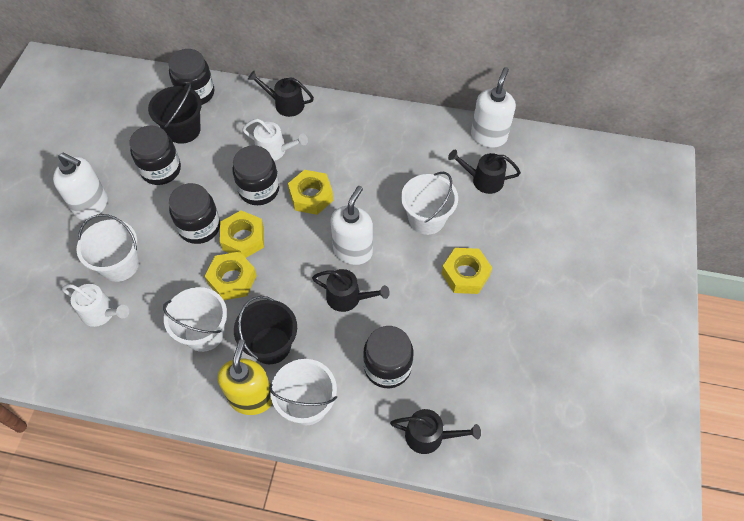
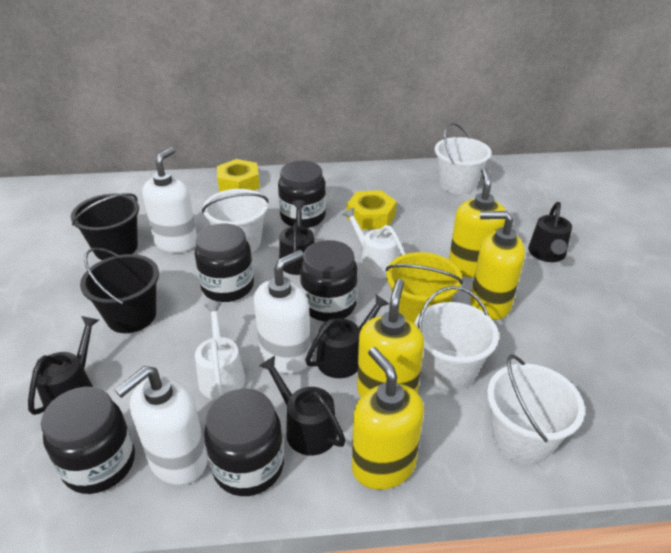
black watering can: 4 -> 5
yellow bucket: 0 -> 1
yellow nut: 4 -> 2
yellow soap dispenser: 1 -> 4

